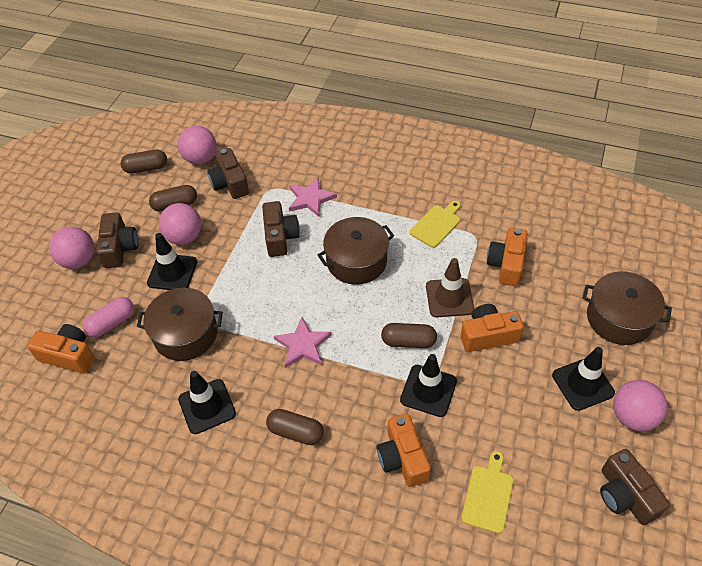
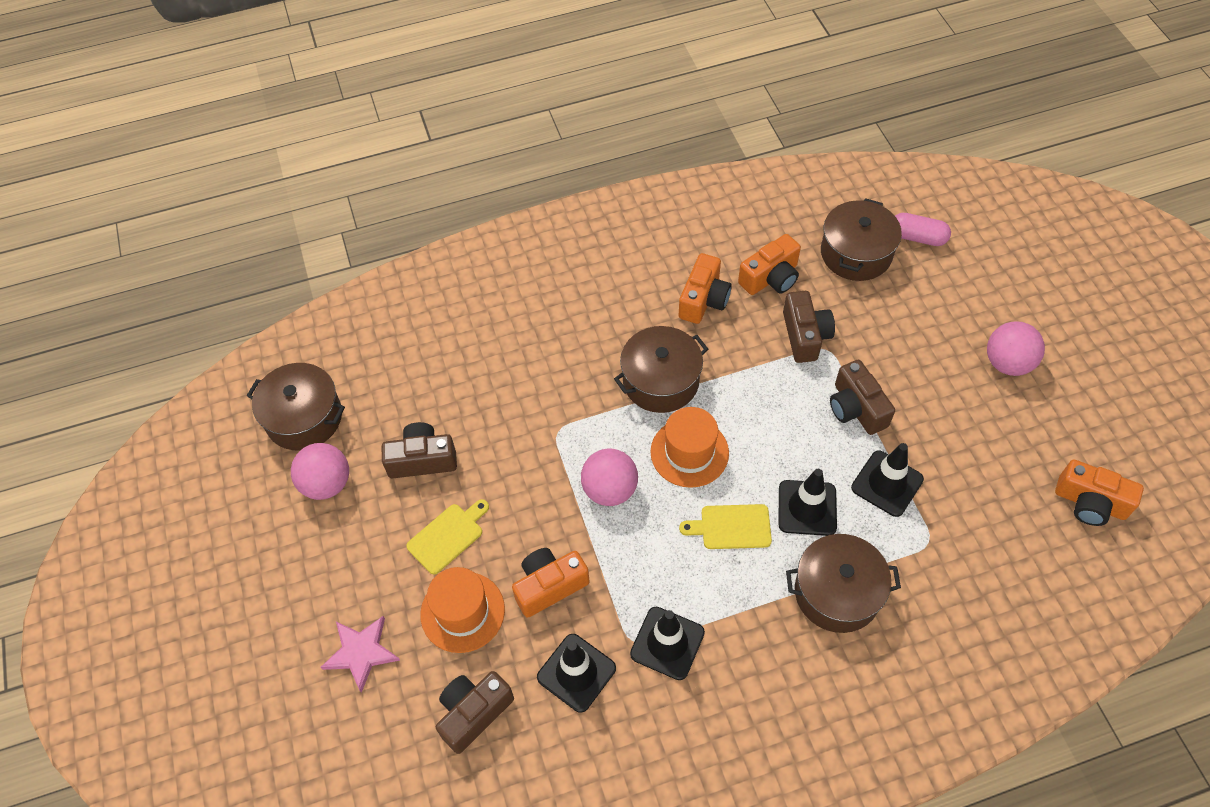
brown capsule: 4 -> 0
brown pot: 3 -> 4
brown traffic cone: 1 -> 0
orange hat: 0 -> 2
pink ball: 4 -> 3
pink star: 2 -> 1

